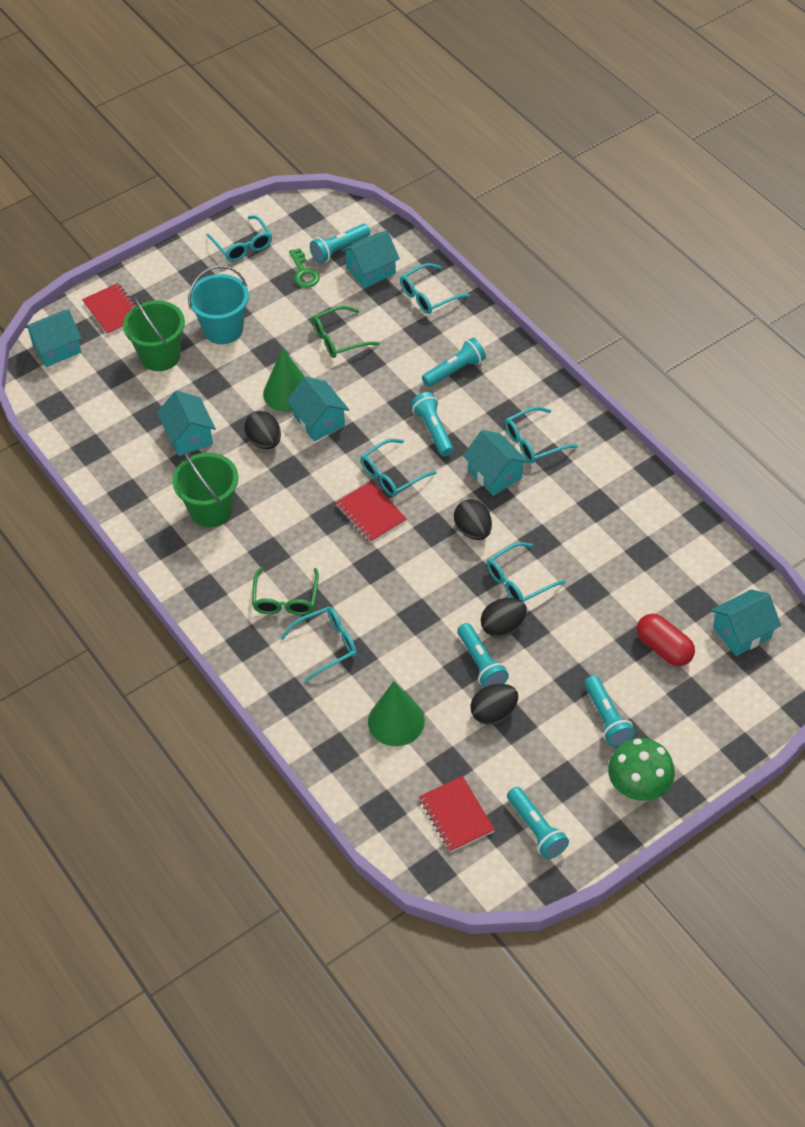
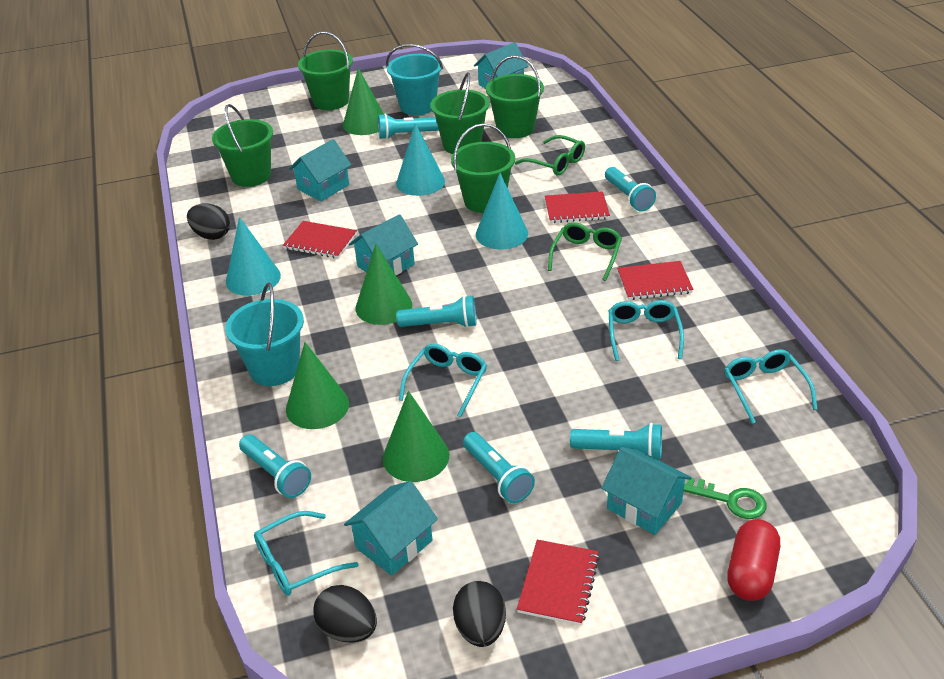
black egg: 4 -> 3
green bucket: 2 -> 5
green cone: 2 -> 4
green mushroom: 1 -> 0
red notebook: 3 -> 4
turquoise bucket: 1 -> 2
turquoise cone: 0 -> 3
turquoise glasses: 6 -> 4
turquoise house: 6 -> 5

